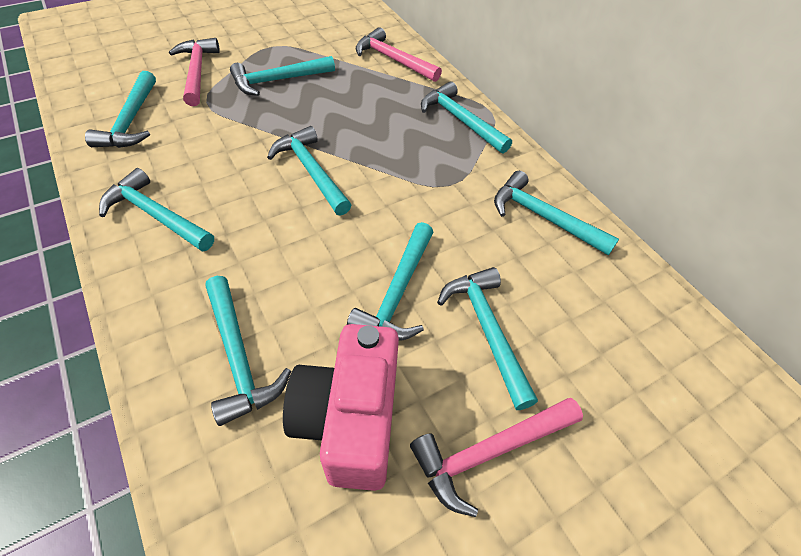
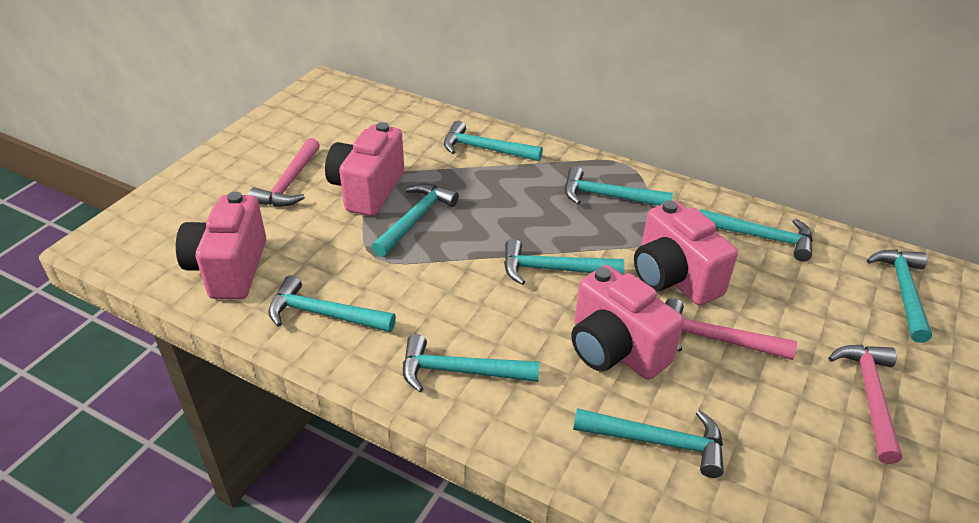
pink camera: 1 -> 4

